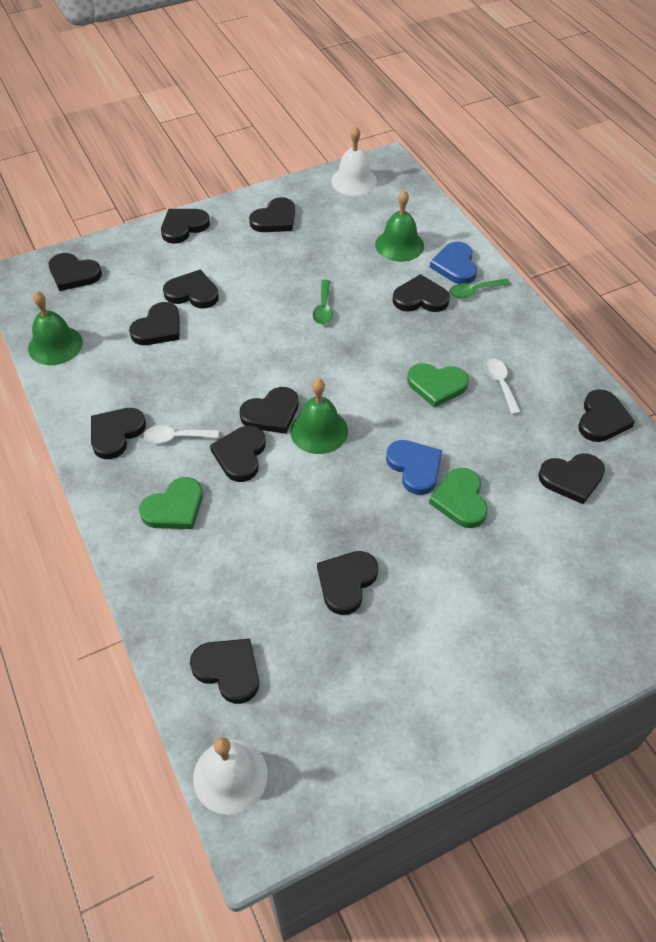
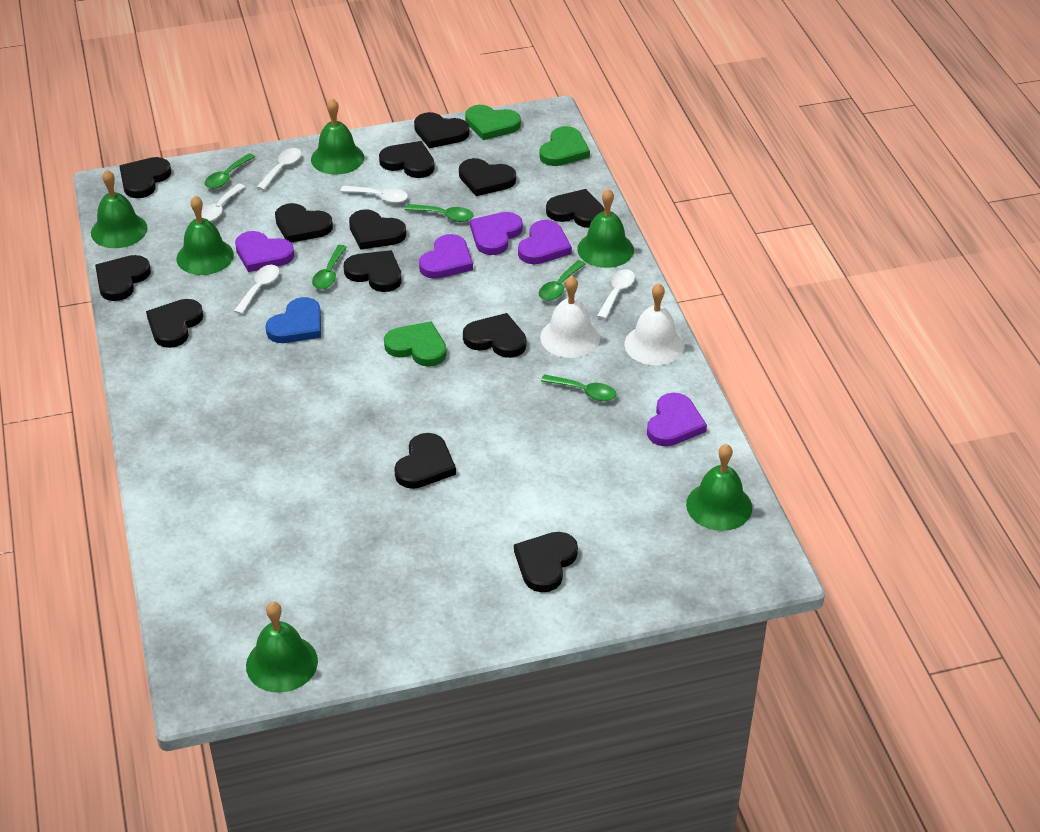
blue heart: 2 -> 1
green bell: 3 -> 6
green spoon: 2 -> 5
purple heart: 0 -> 5
white spoon: 2 -> 5

